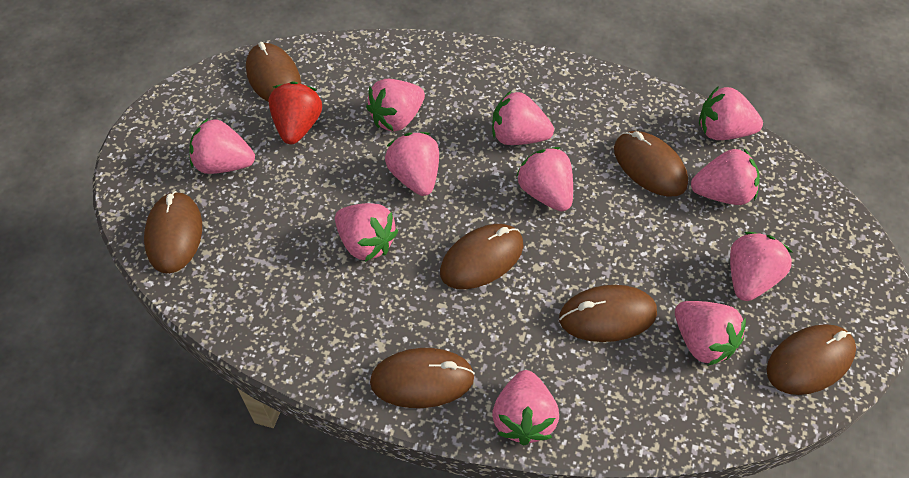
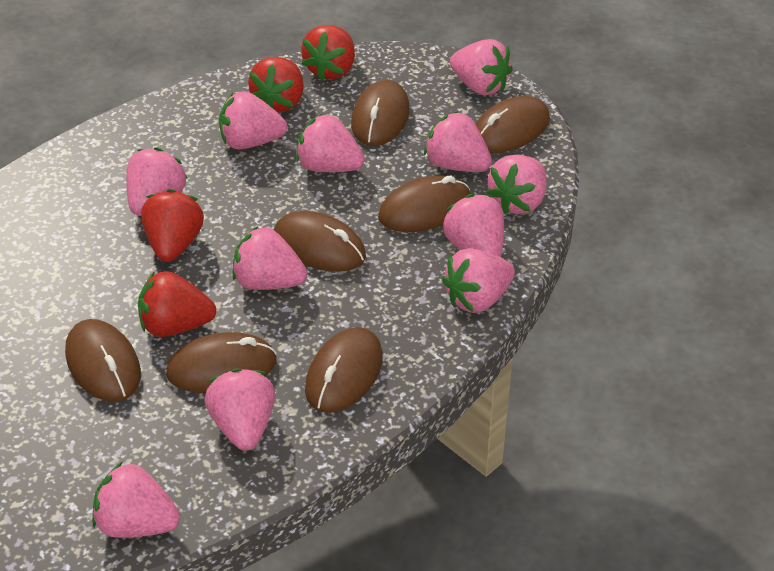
red strawberry: 1 -> 4

